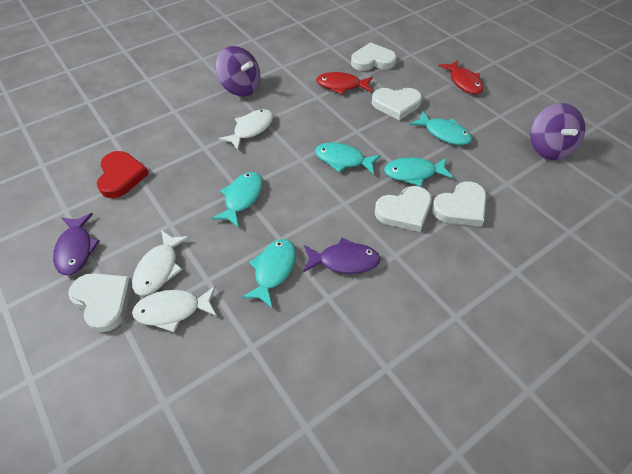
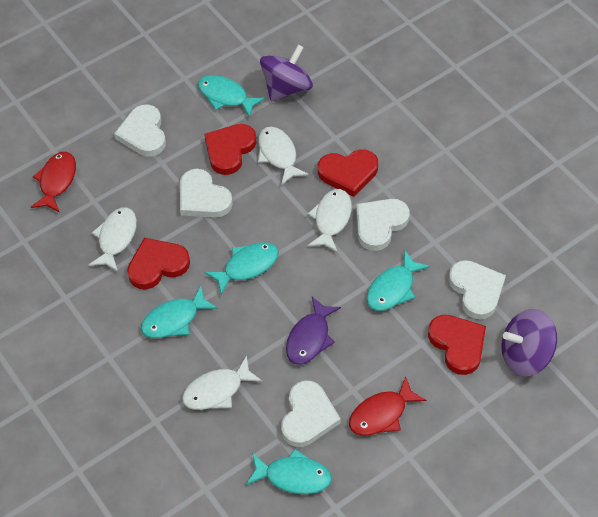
purple fish: 2 -> 1
red heart: 1 -> 4
white fish: 3 -> 4

